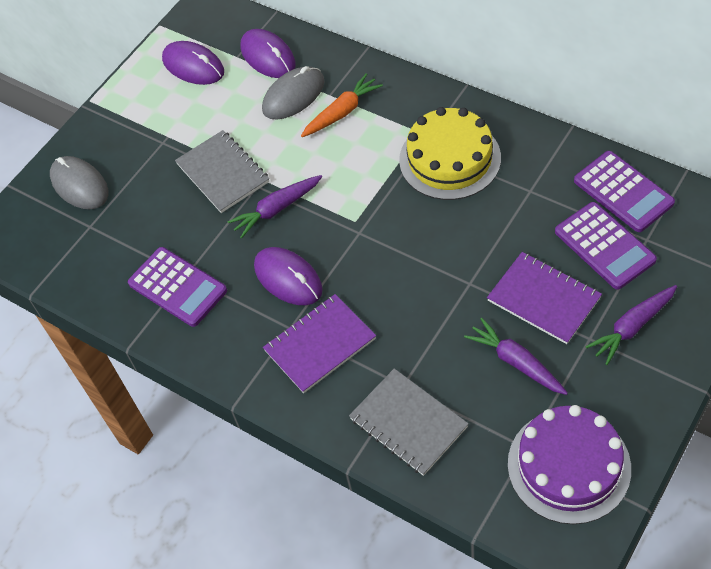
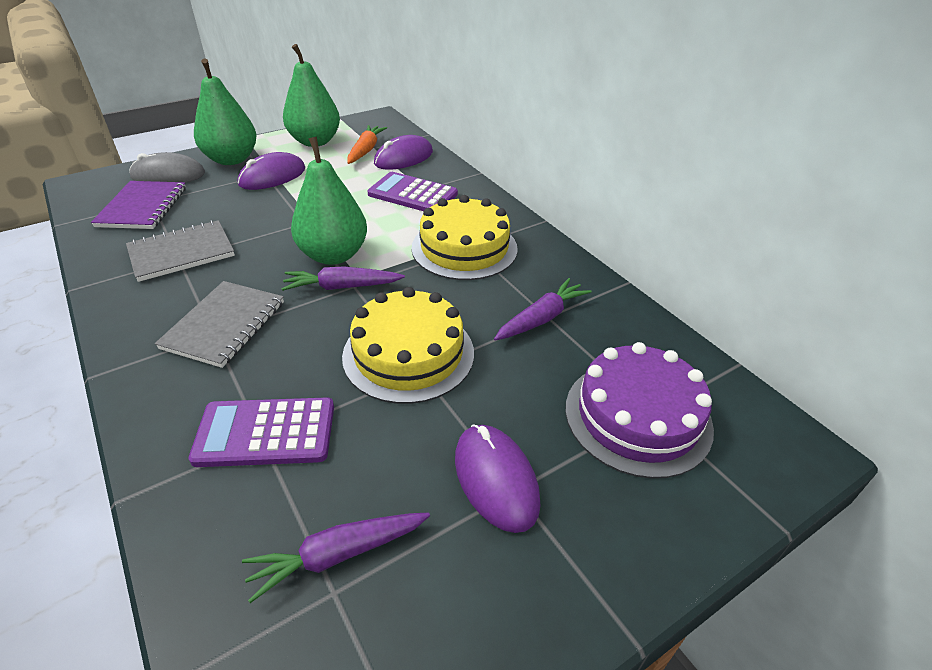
green pear: 0 -> 3
grey mouse: 2 -> 1
purple calculator: 3 -> 2
purple notebook: 2 -> 1
yellow cake: 1 -> 2

